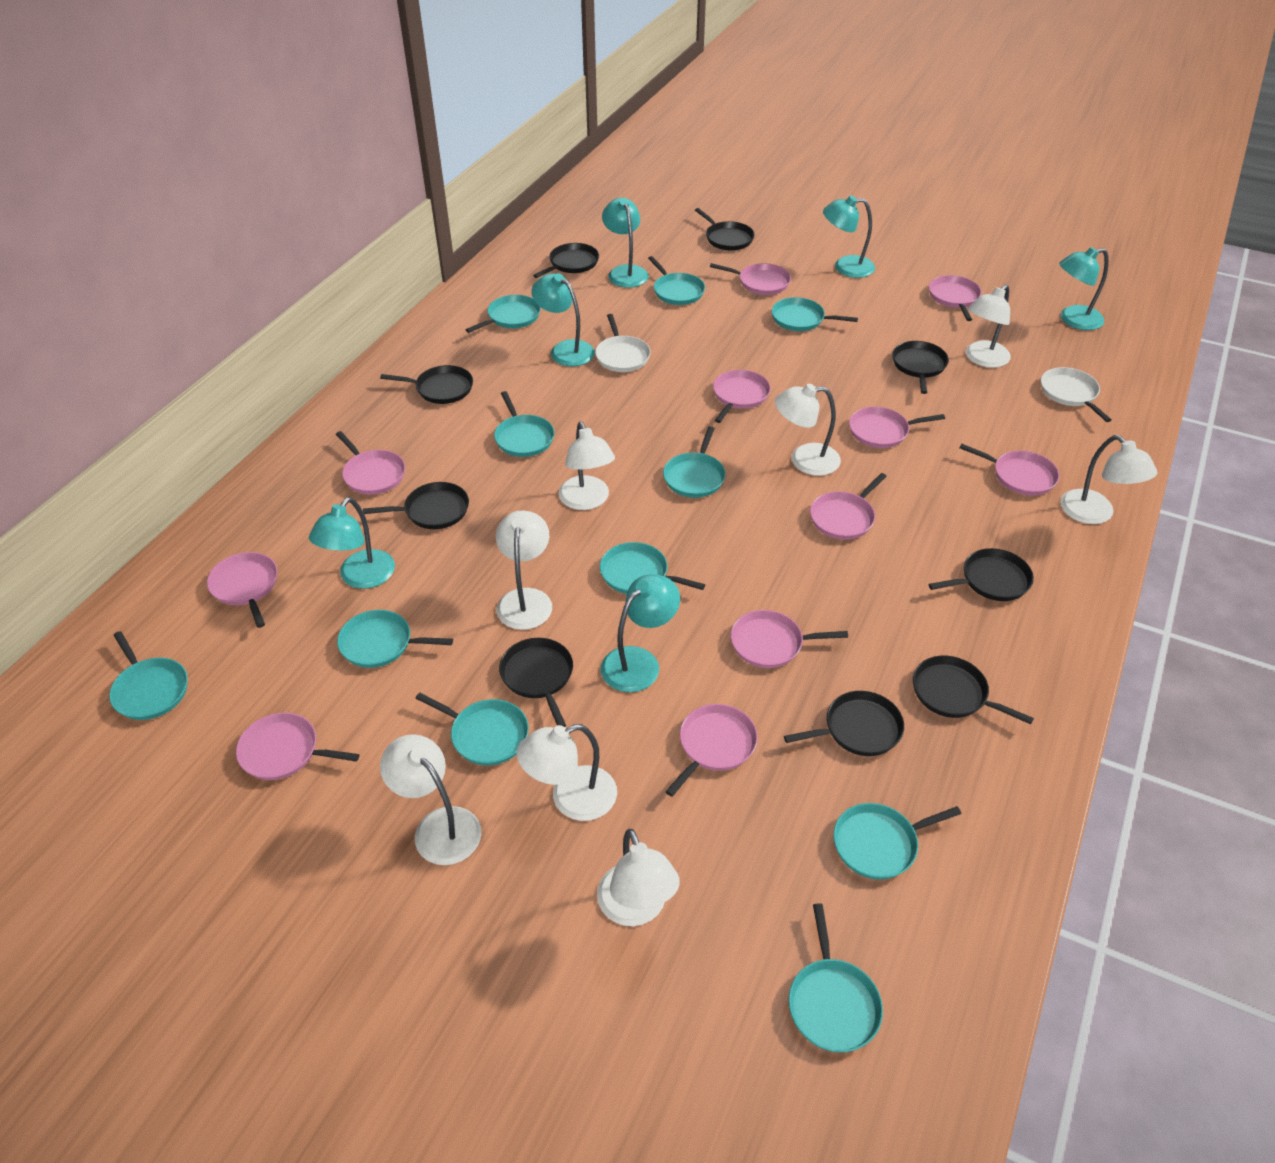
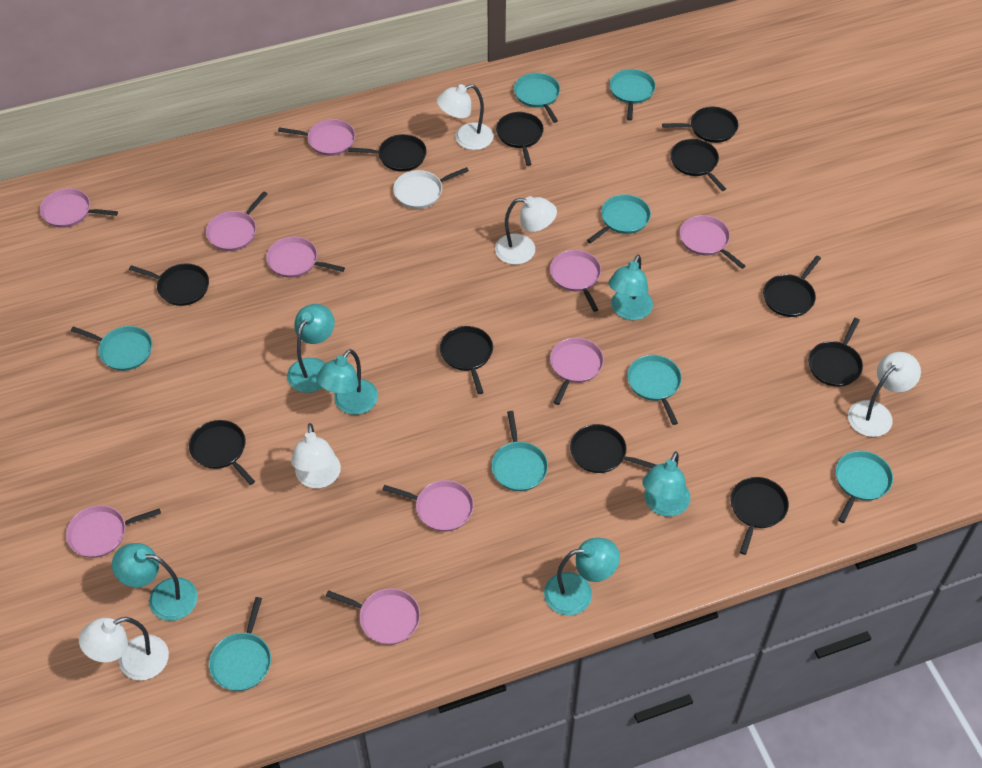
black pan: 9 -> 11
pink pan: 11 -> 10
turquoise pan: 11 -> 8
white lamp: 8 -> 5
white pan: 2 -> 1

